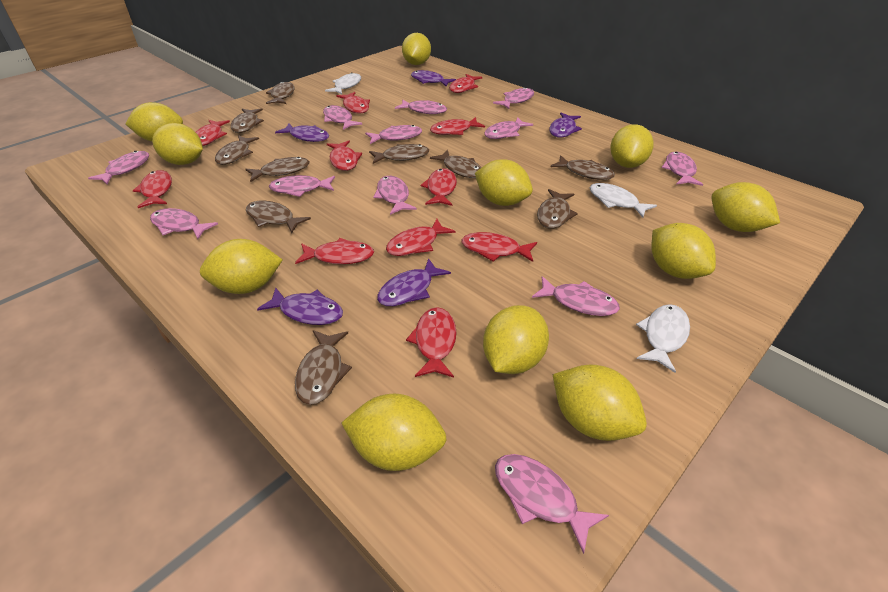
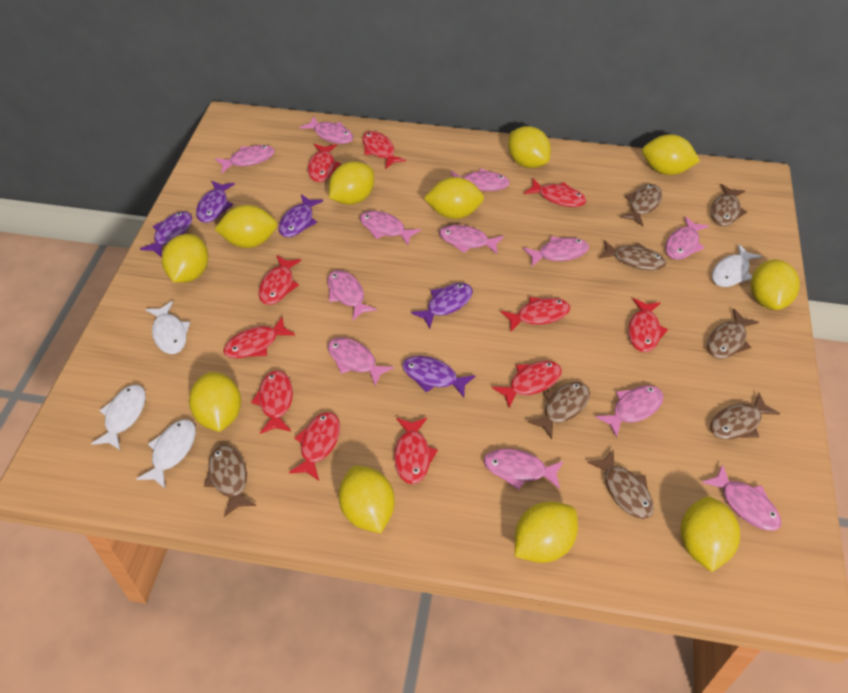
brown fish: 10 -> 8
white fish: 3 -> 4

